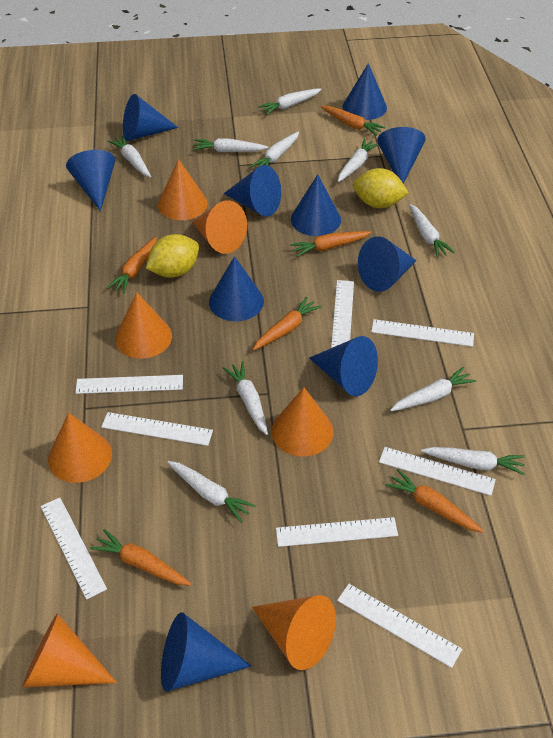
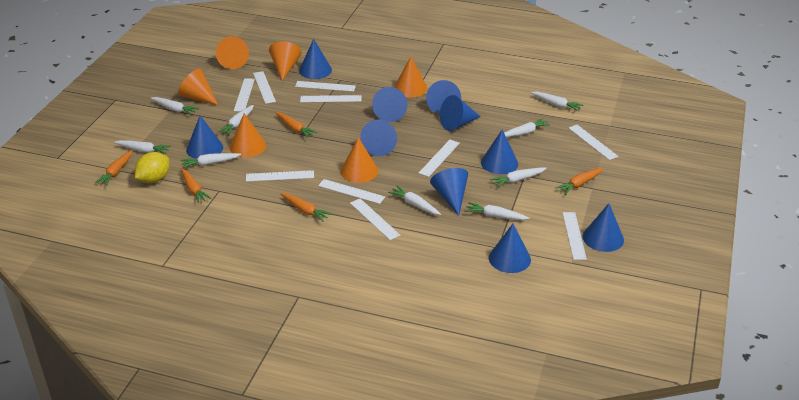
orange carrot: 6 -> 5
orange cone: 7 -> 6
white carrot: 10 -> 9
white ruler: 8 -> 10
yellow lemon: 2 -> 1

